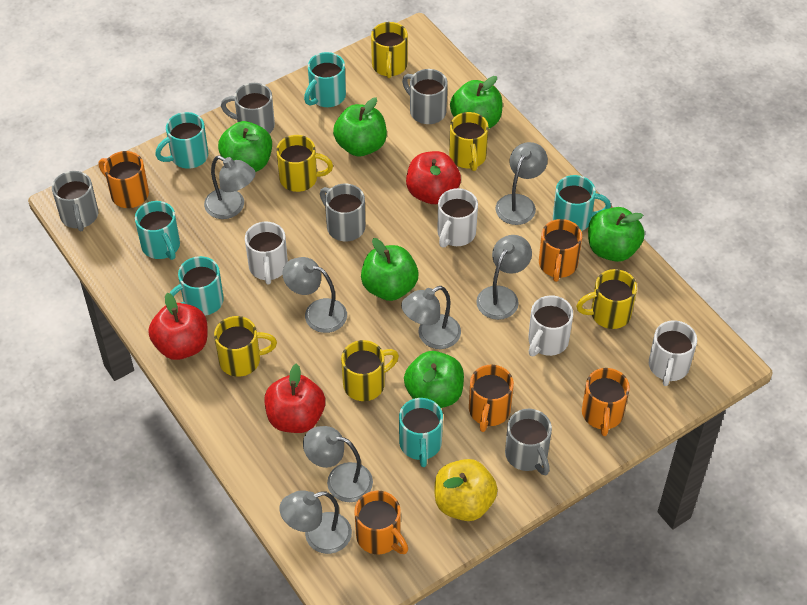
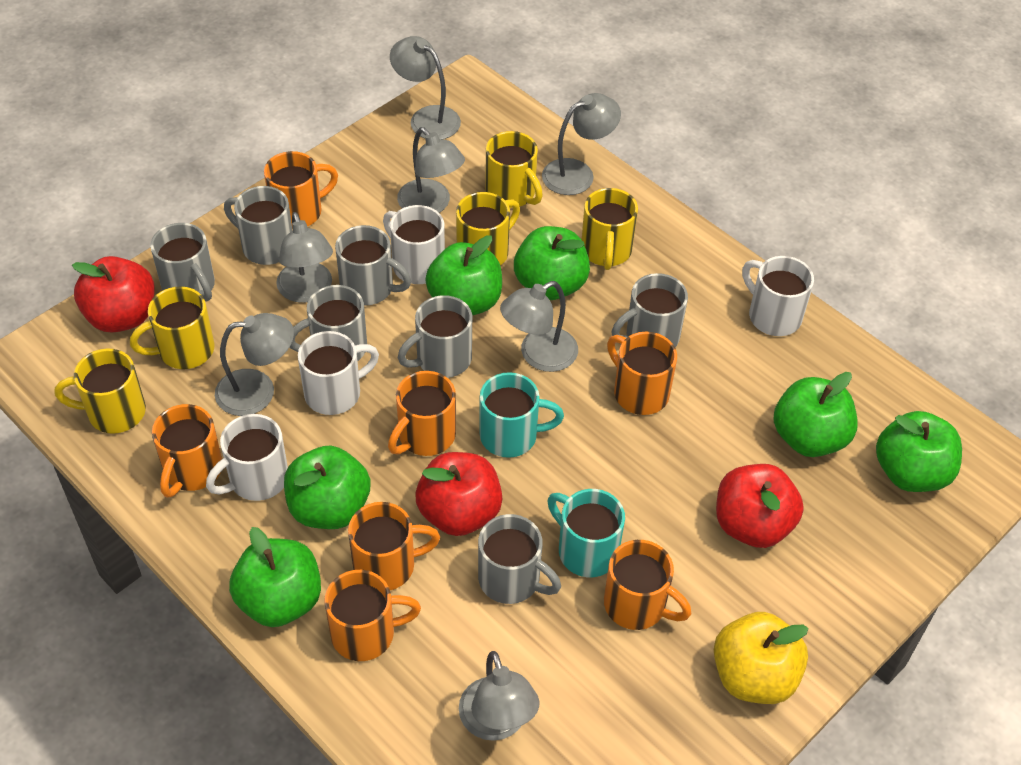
grey mug: 5 -> 7
orange mug: 5 -> 7
turquoise mug: 6 -> 2
yellow mug: 6 -> 5

